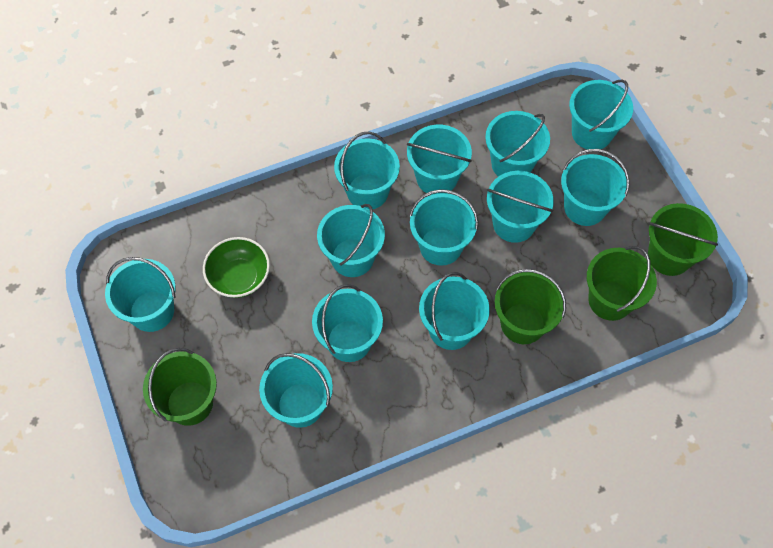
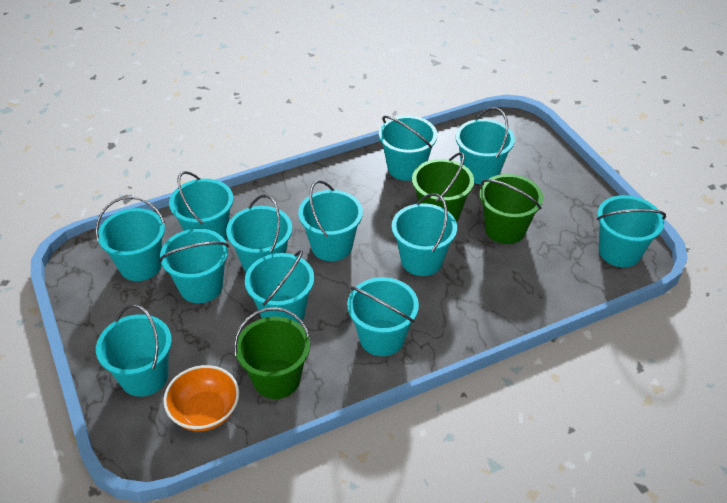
green bowl: 1 -> 0
green bucket: 4 -> 3
orange bowl: 0 -> 1

